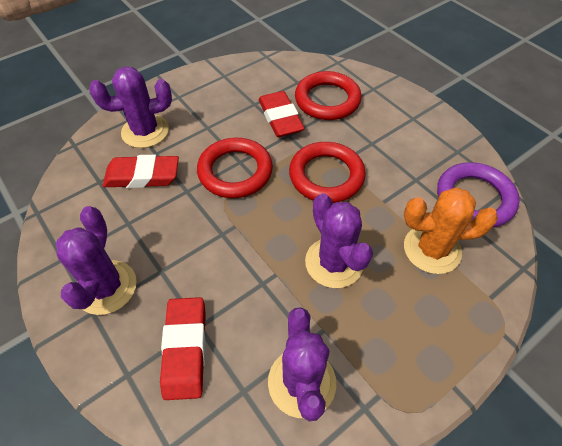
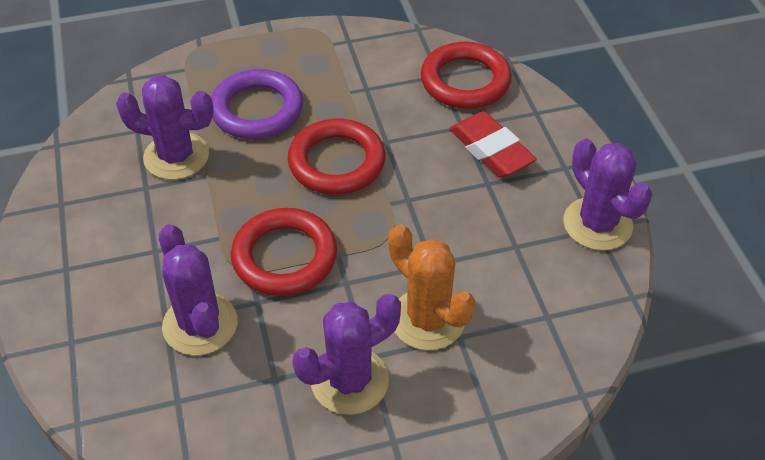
red eraser: 3 -> 1

